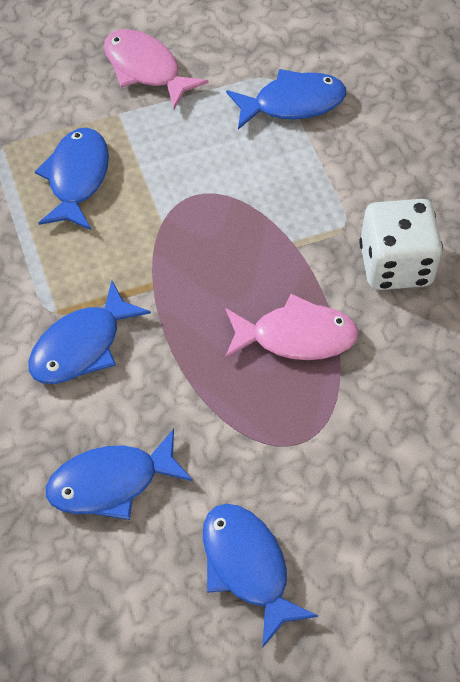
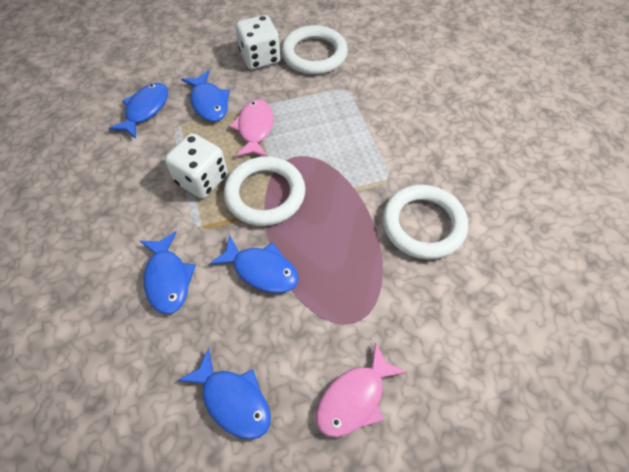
white dice: 1 -> 2
white ring: 0 -> 3

